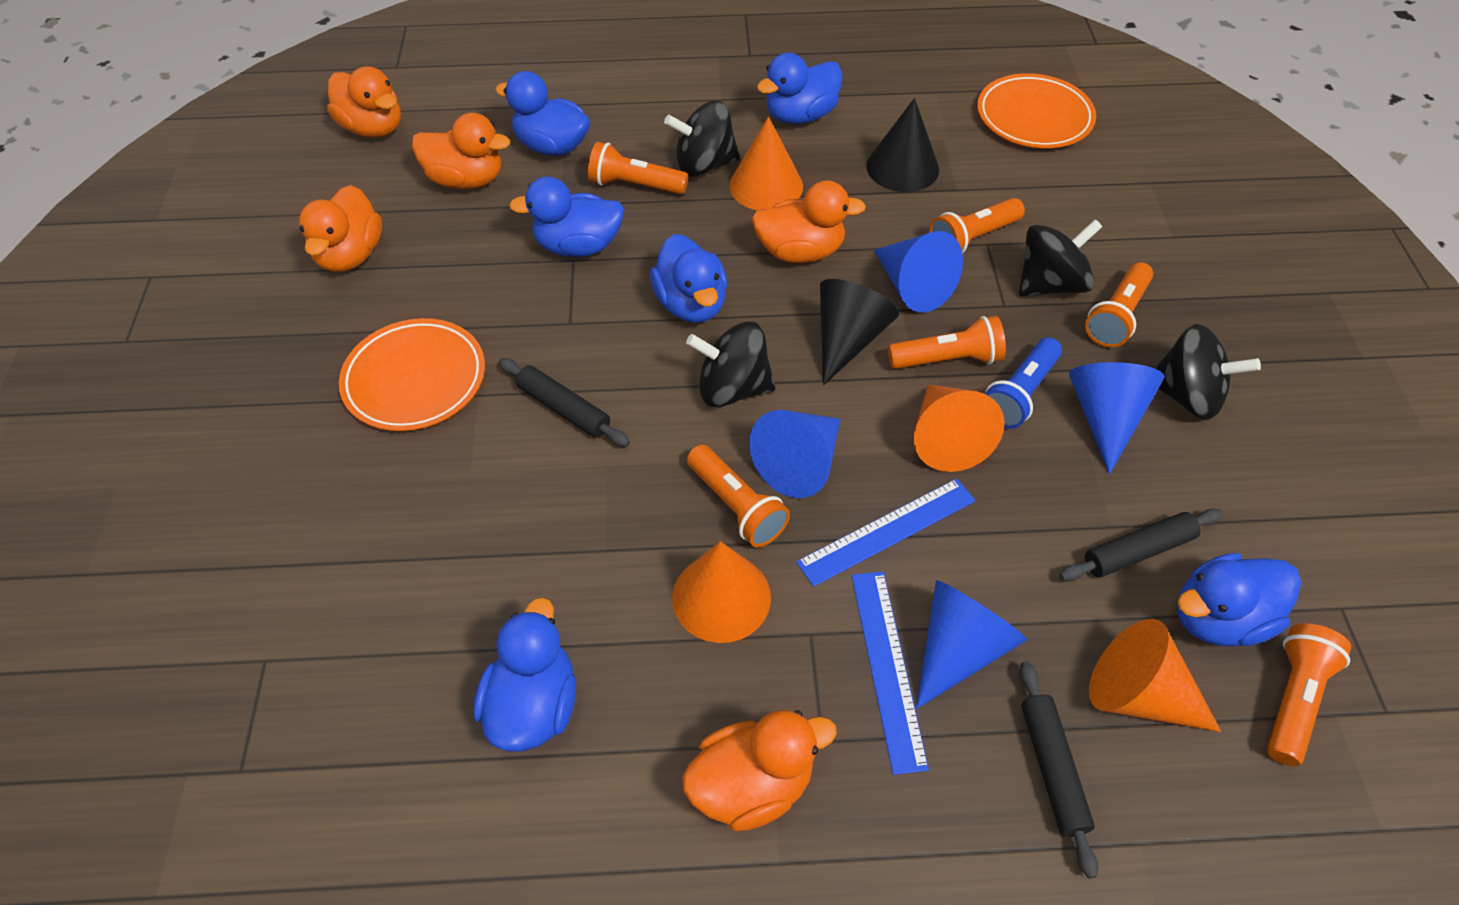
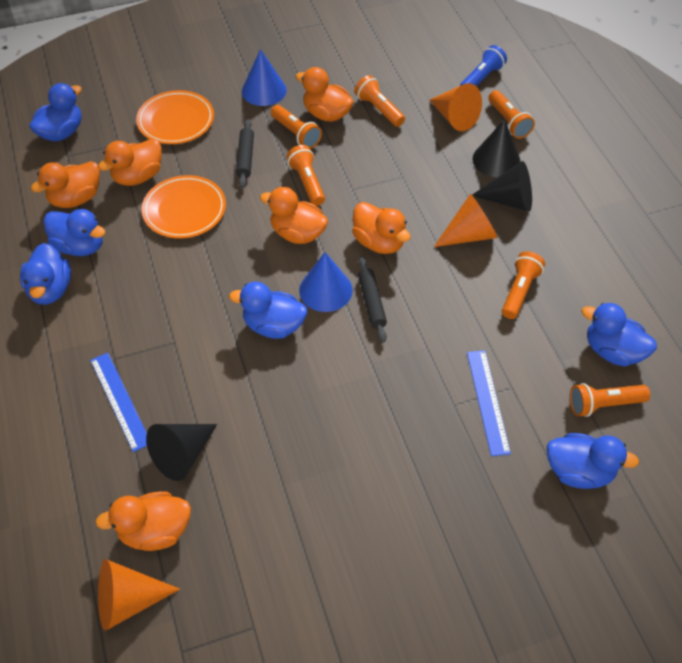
black cone: 2 -> 3
black rolling pin: 3 -> 2
black spinning top: 4 -> 0
blue cone: 4 -> 2
orange cone: 4 -> 3
orange duck: 5 -> 6

